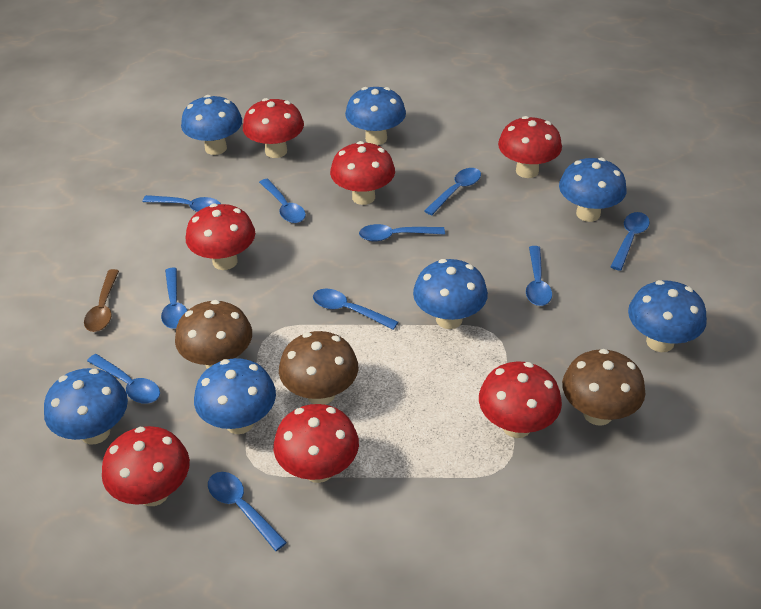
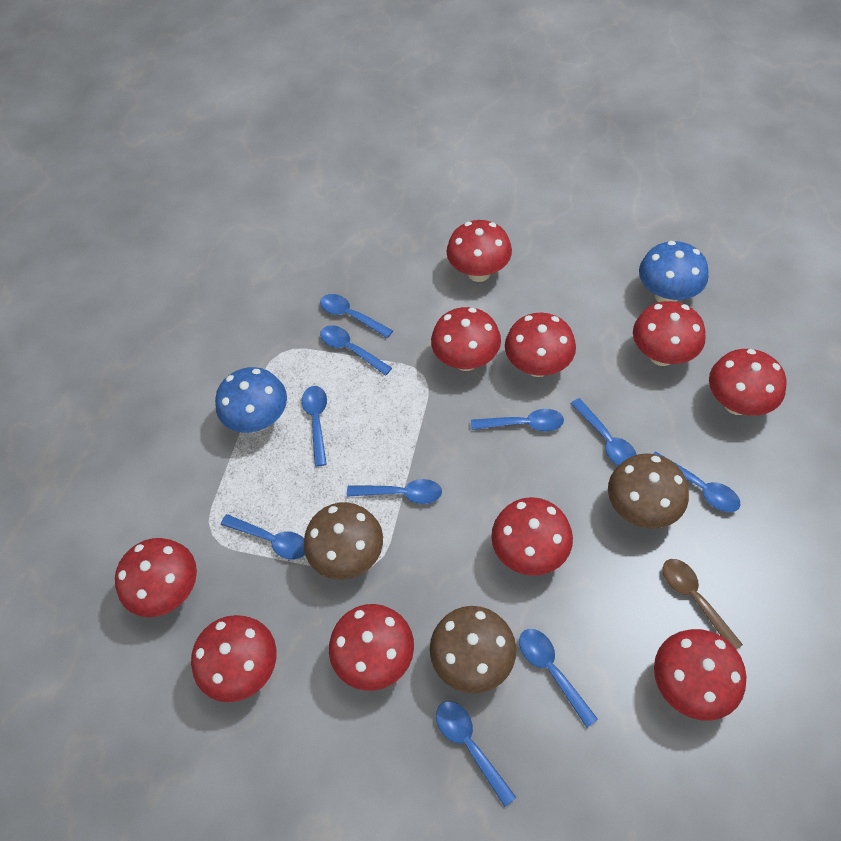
blue mushroom: 7 -> 2
red mushroom: 7 -> 10

